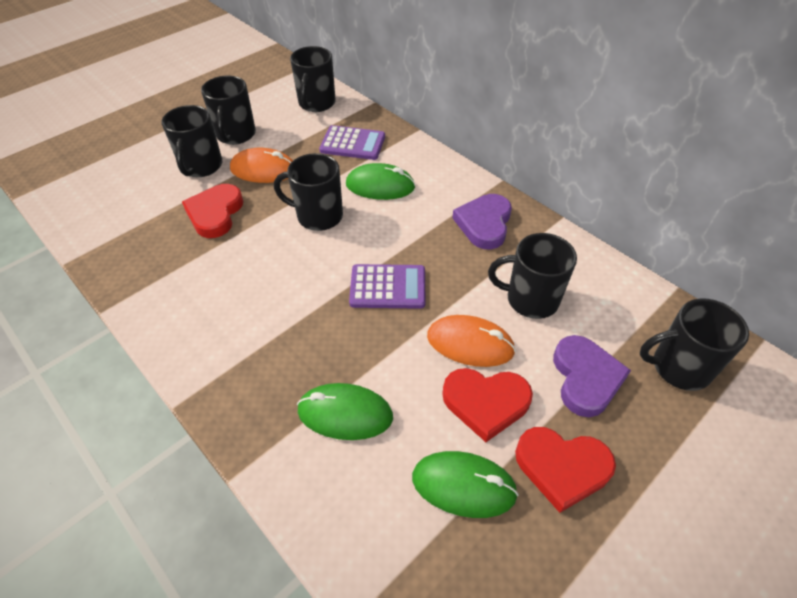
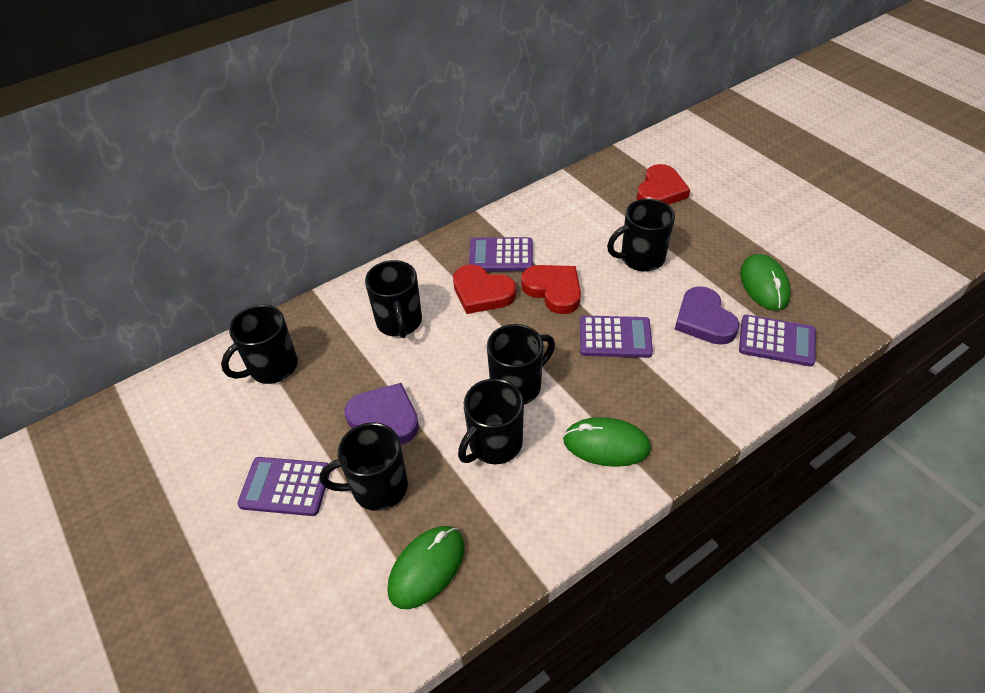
orange mouse: 2 -> 0
purple calculator: 2 -> 4

